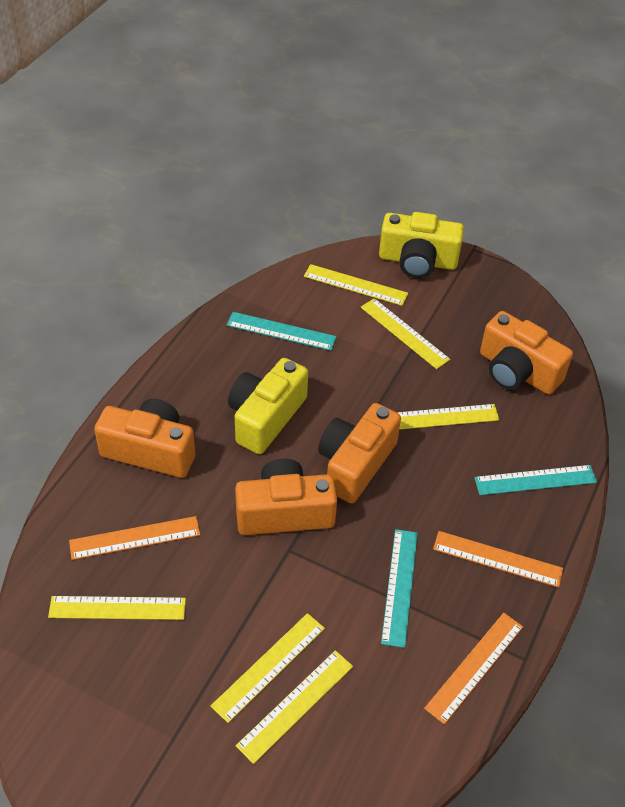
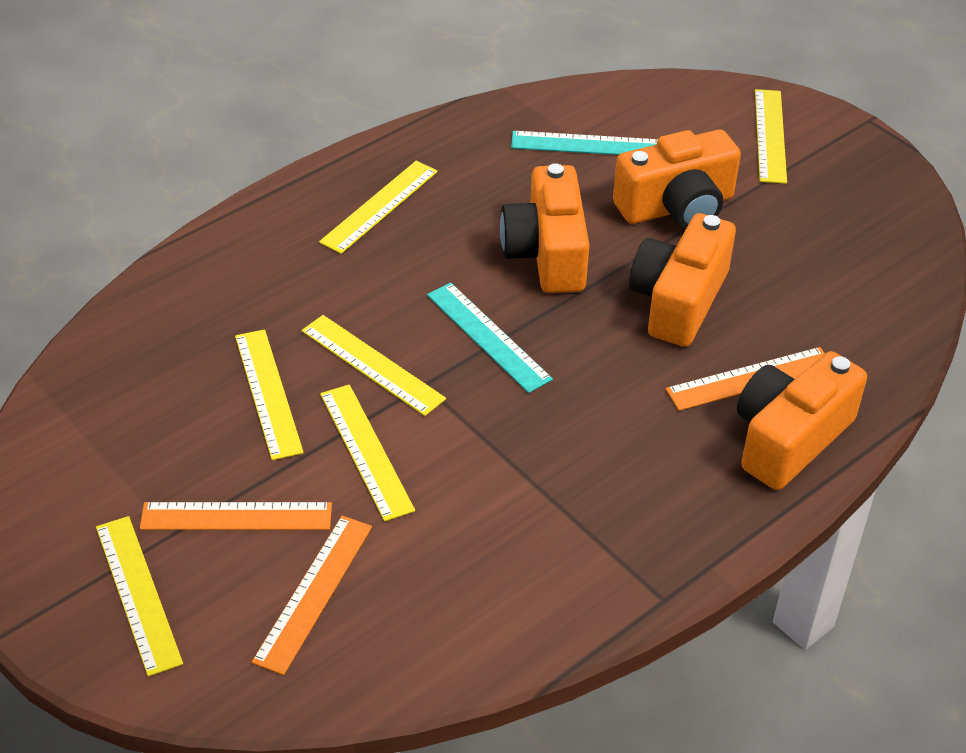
turquoise ruler: 3 -> 2
yellow camera: 2 -> 0

